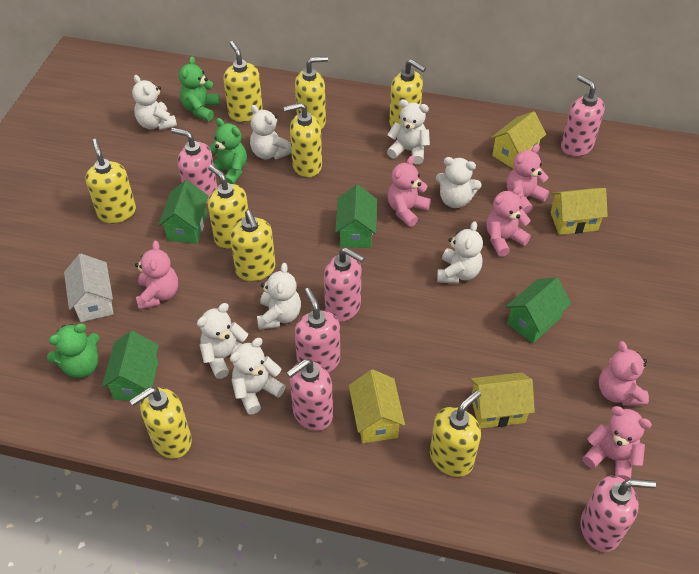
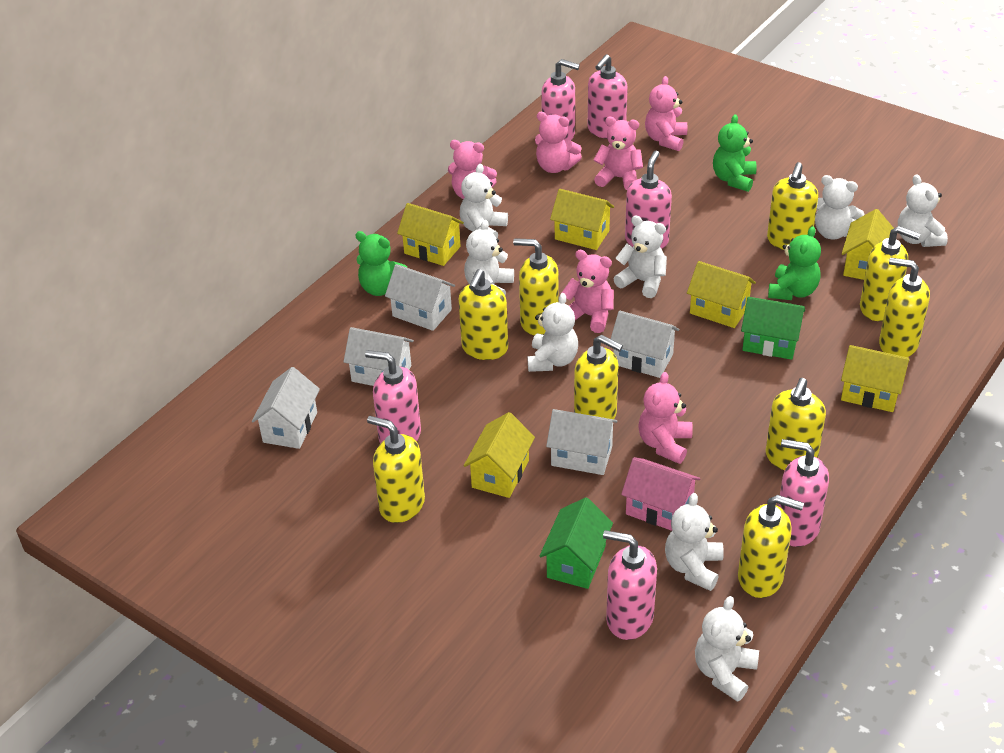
green house: 4 -> 2
pink house: 0 -> 1
white house: 1 -> 5
yellow house: 4 -> 6

